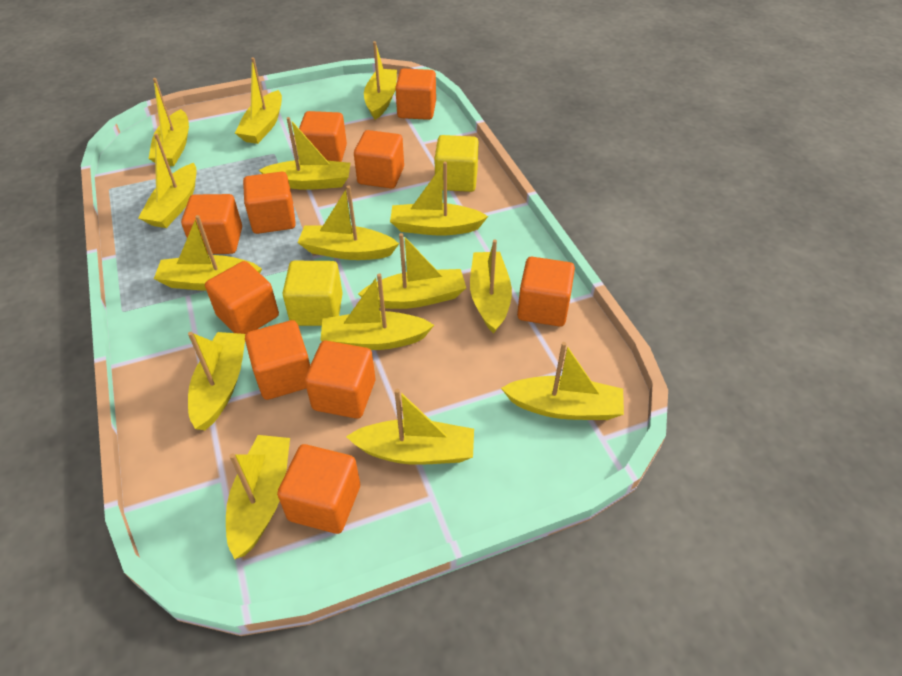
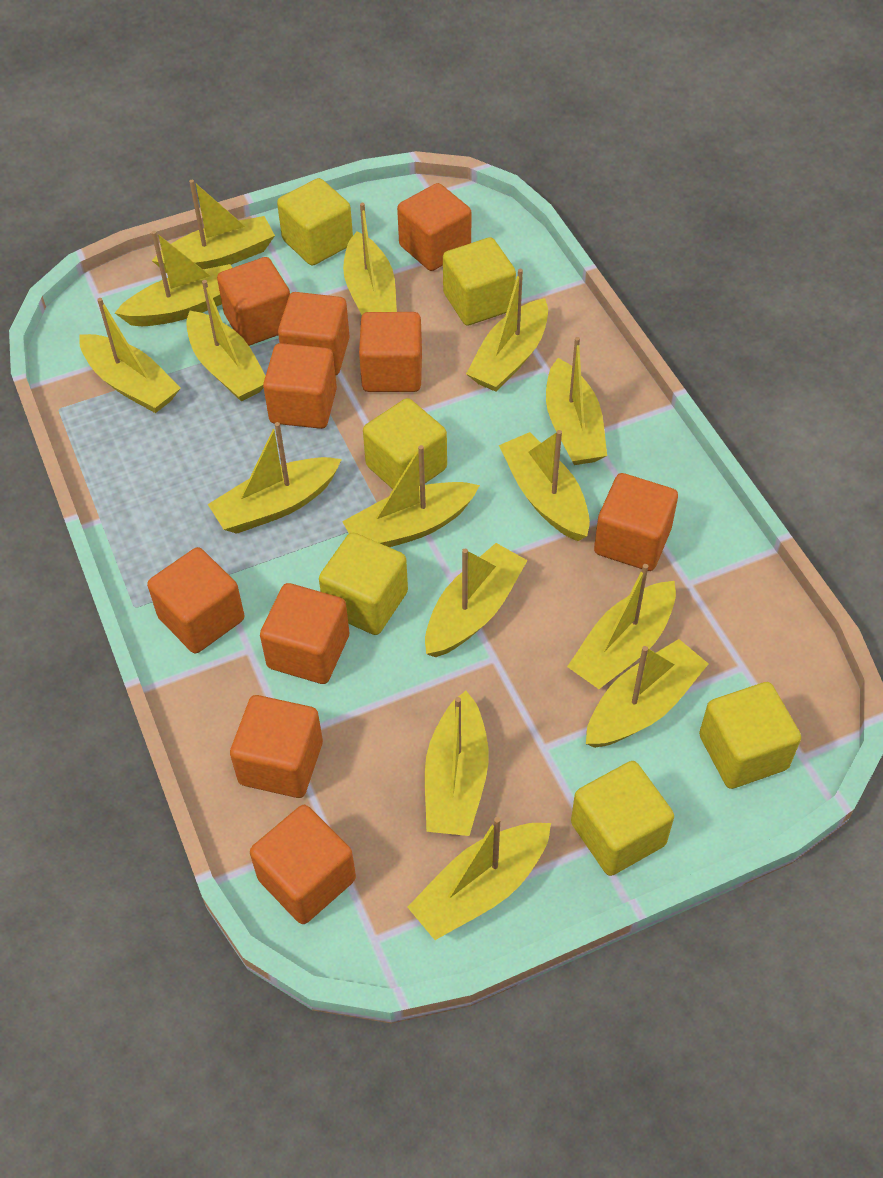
yellow cube: 2 -> 6

